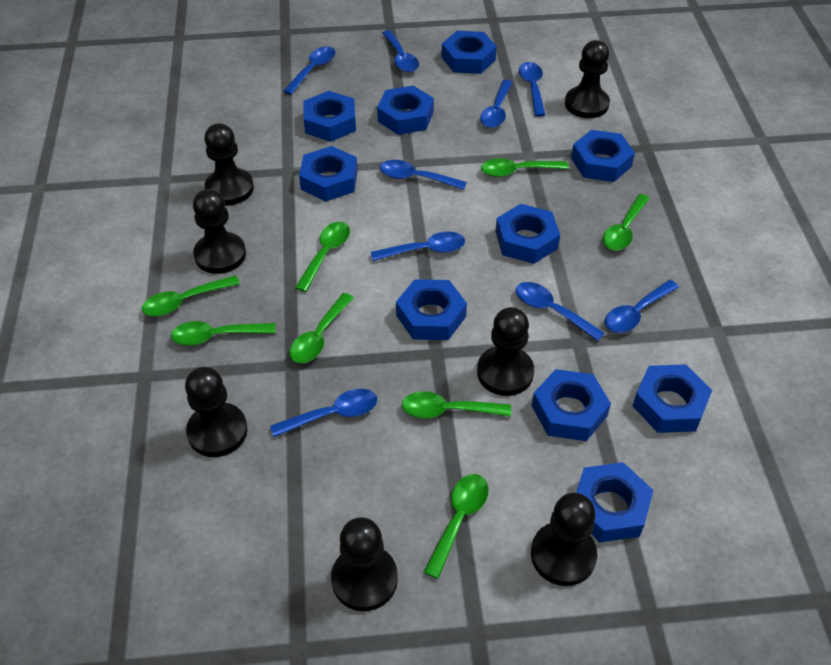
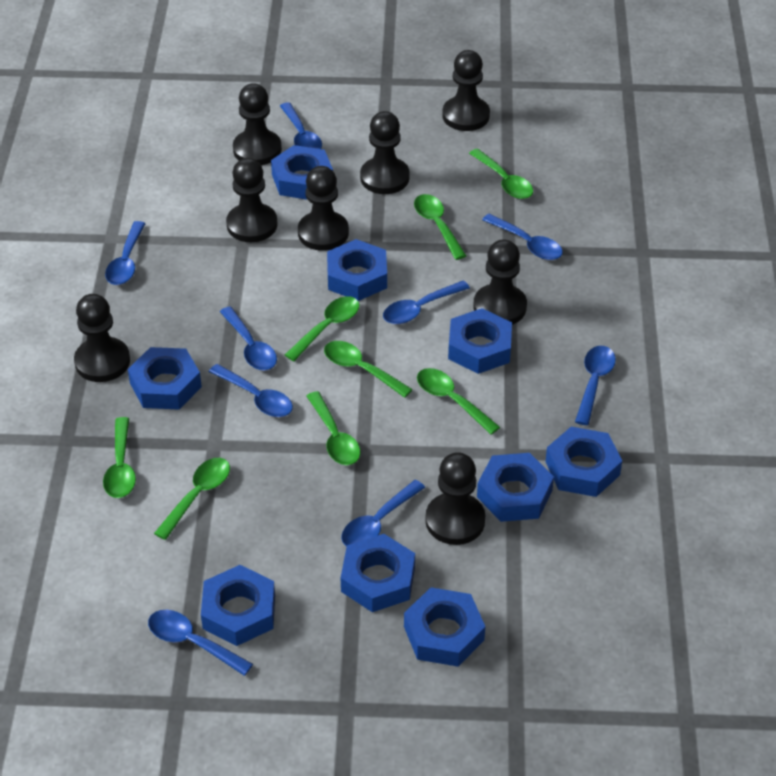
black pawn: 7 -> 8
blue nut: 10 -> 9

